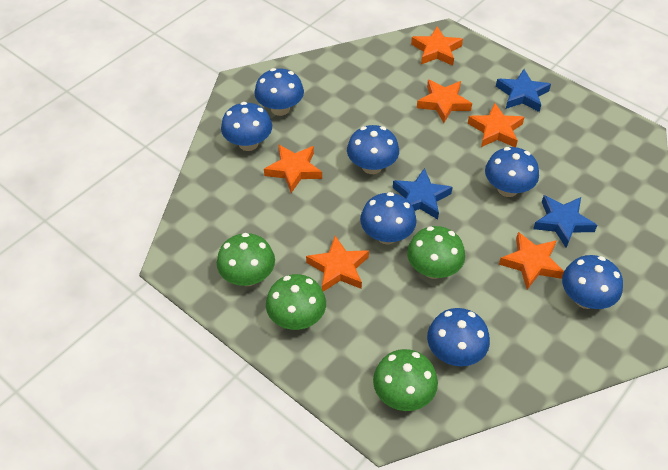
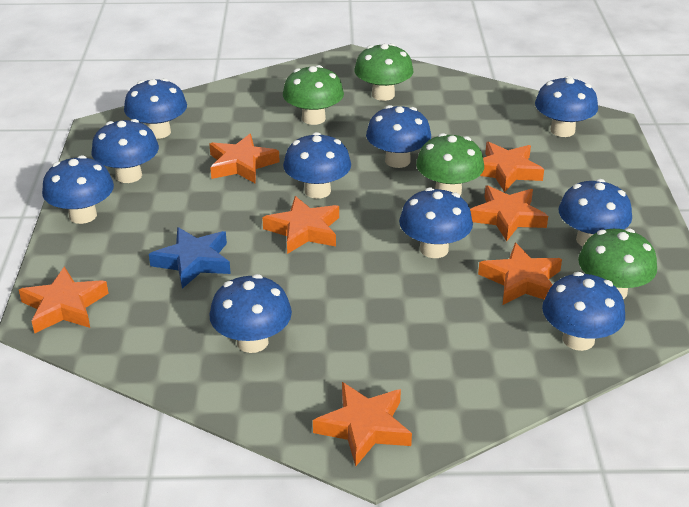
blue mushroom: 7 -> 10
blue star: 3 -> 1
orange star: 6 -> 7

